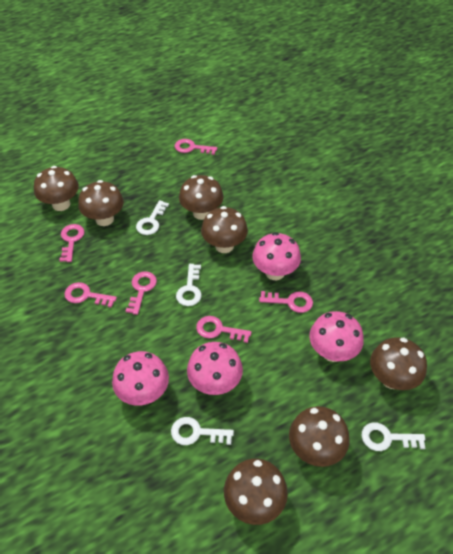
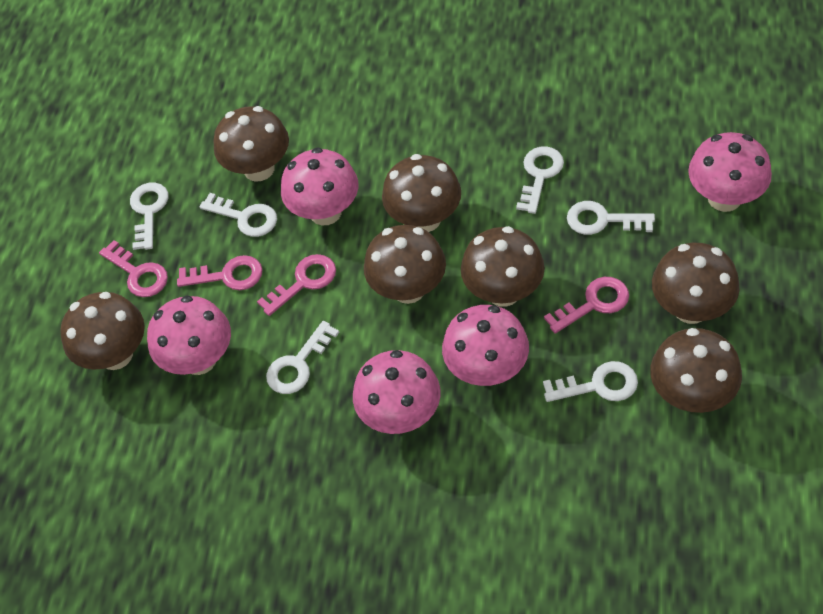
pink key: 6 -> 4
pink mushroom: 4 -> 5
white key: 4 -> 6

